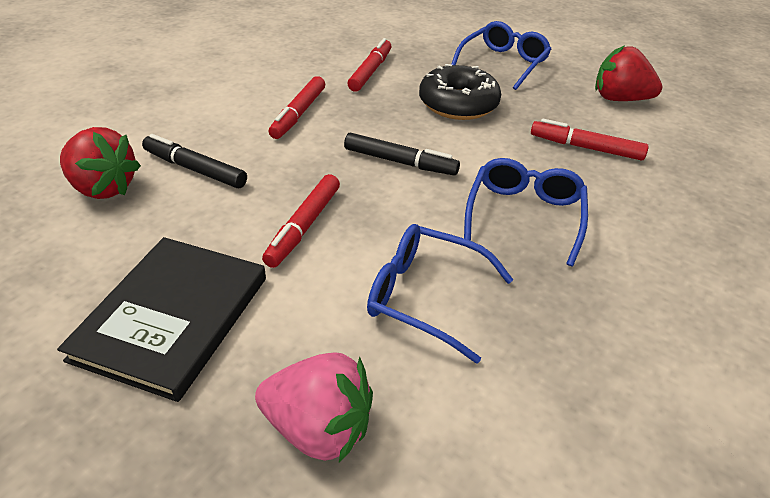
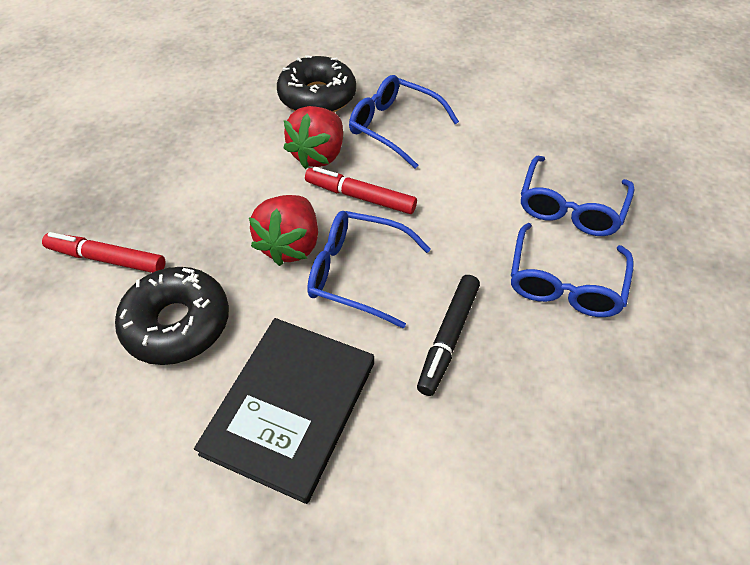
black donut: 1 -> 2
black marker: 2 -> 1
blue glasses: 3 -> 4
pink strawberry: 1 -> 0
red marker: 4 -> 2

